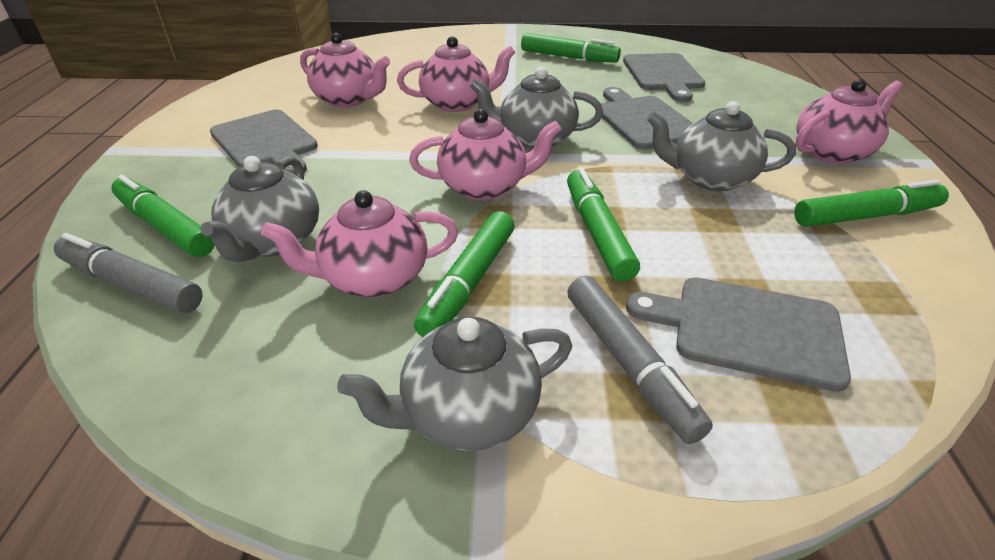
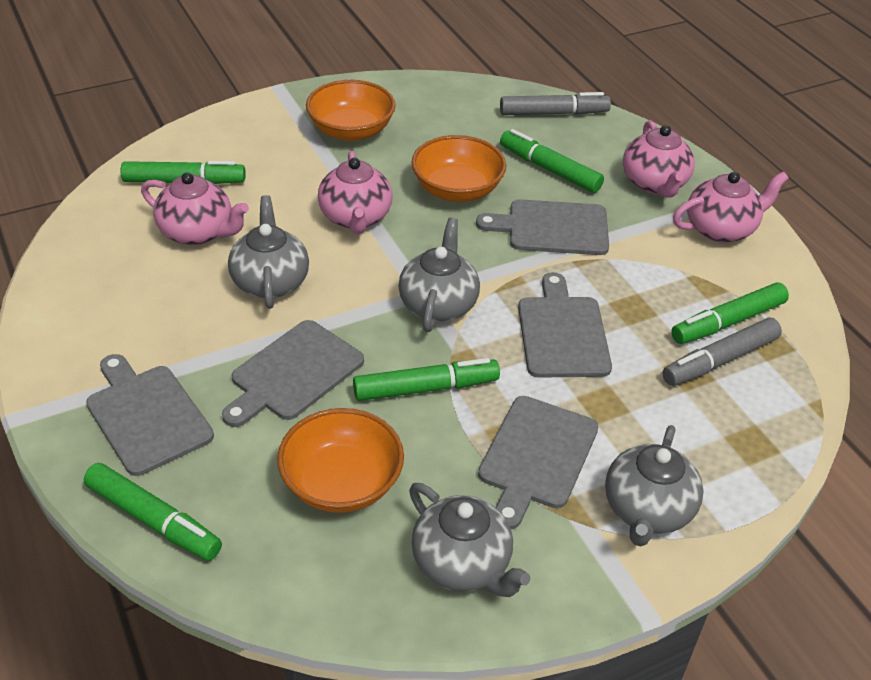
grey cutting board: 4 -> 5
orange bowl: 0 -> 3
pink teapot: 5 -> 4

